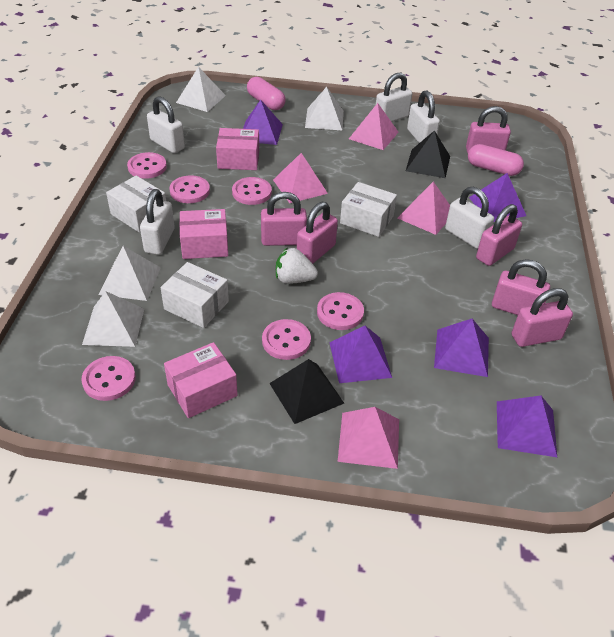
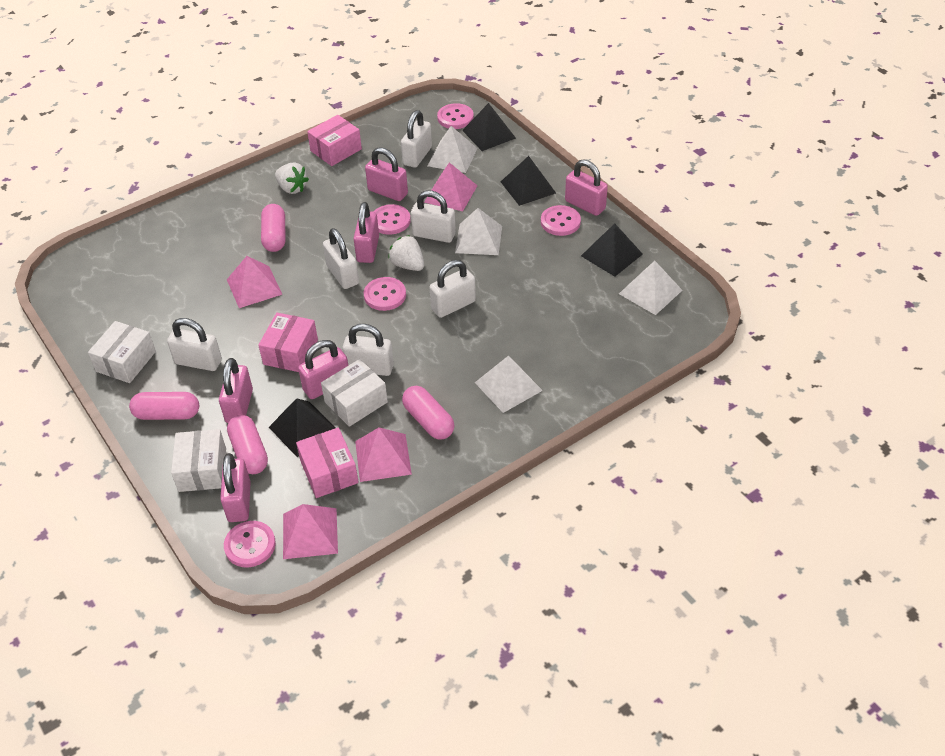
black pyramid: 2 -> 4
pink button: 6 -> 5
pink capsule: 2 -> 4
purple pyramid: 5 -> 0
white padlock: 5 -> 6
white strawberry: 1 -> 2

